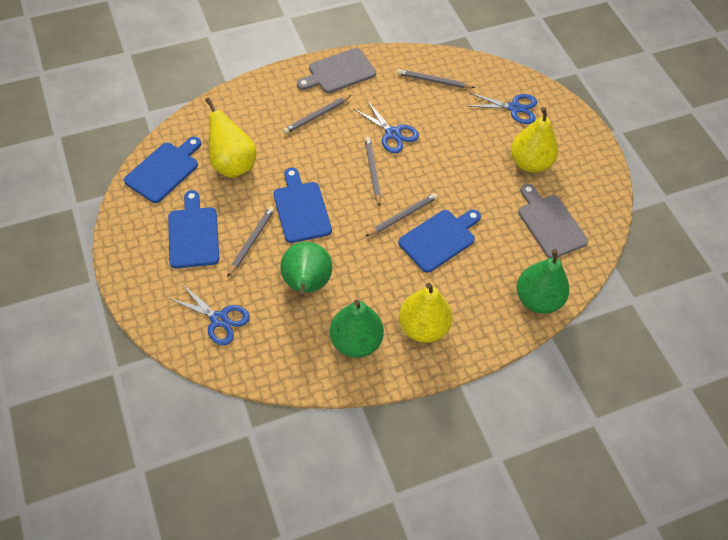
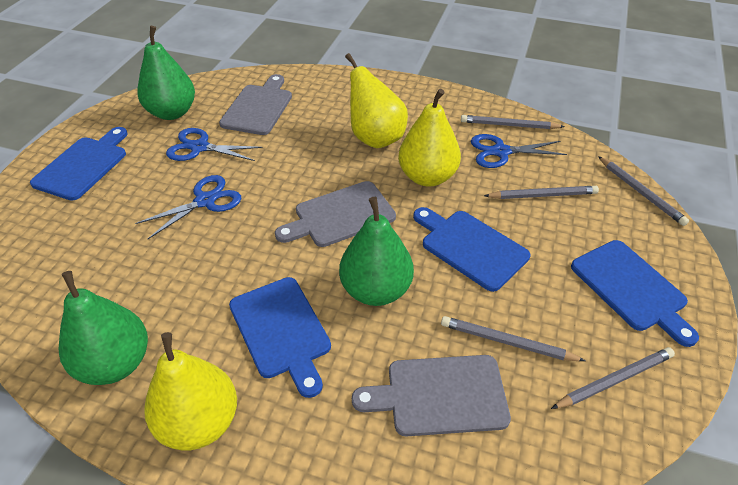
grey cutting board: 2 -> 3

